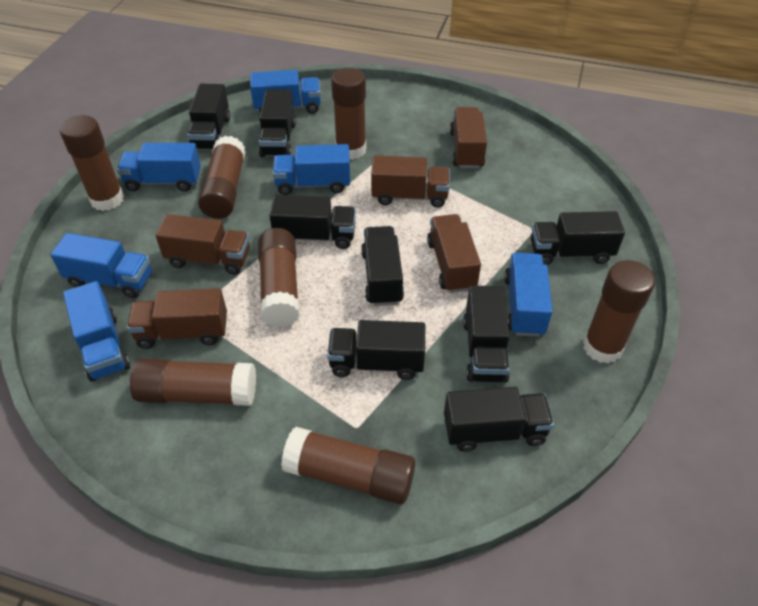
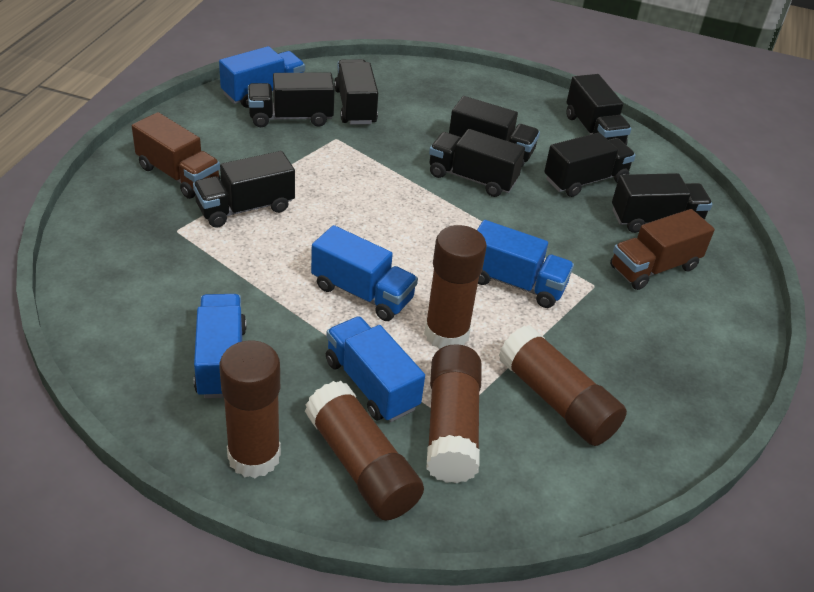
blue truck: 6 -> 5
brown glue stick: 7 -> 5
brown truck: 5 -> 2

